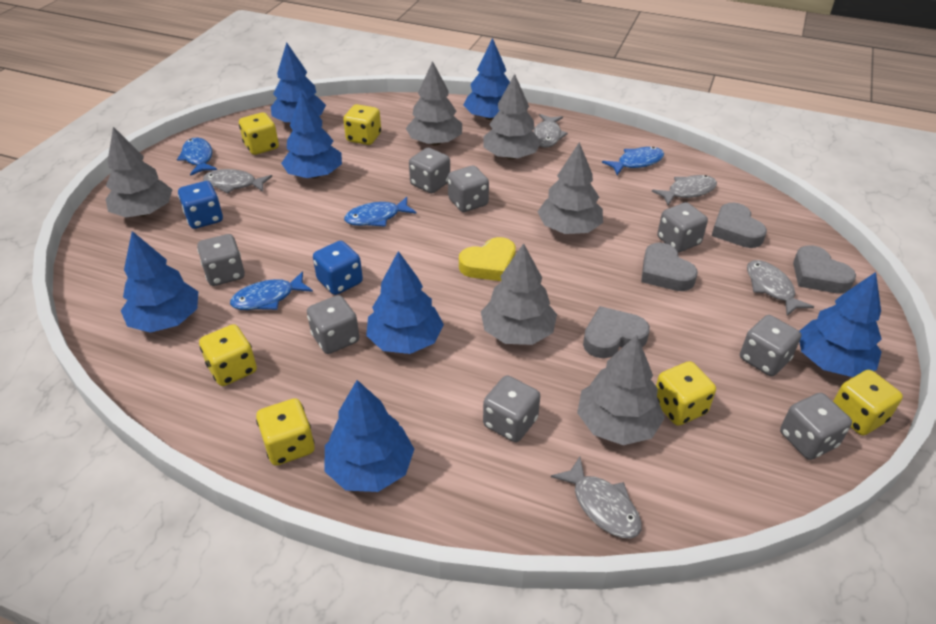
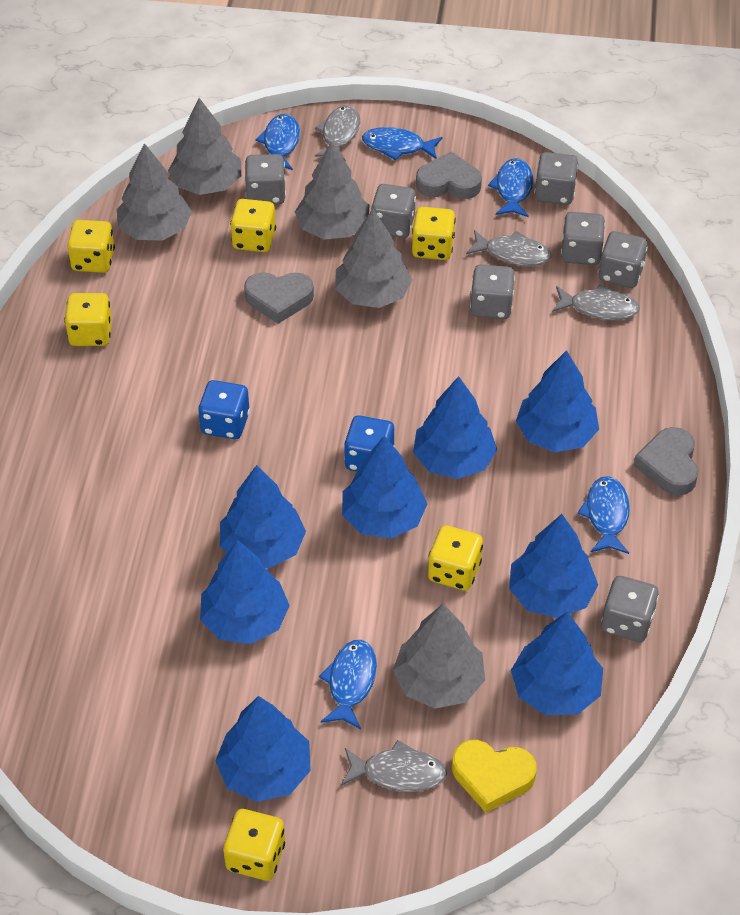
blue fish: 4 -> 5
blue tree: 7 -> 8
grey dice: 8 -> 7
grey fish: 5 -> 4
grey heart: 4 -> 3
grey tree: 6 -> 5

